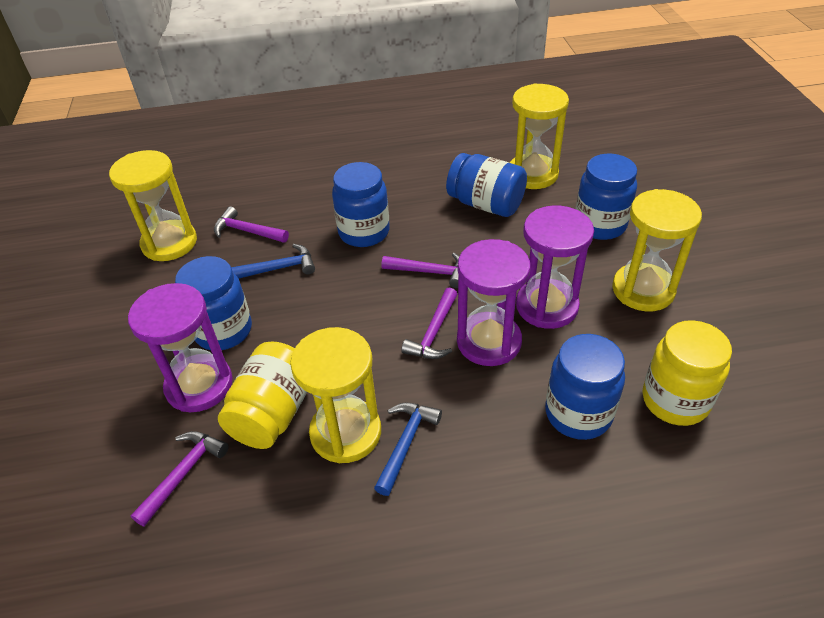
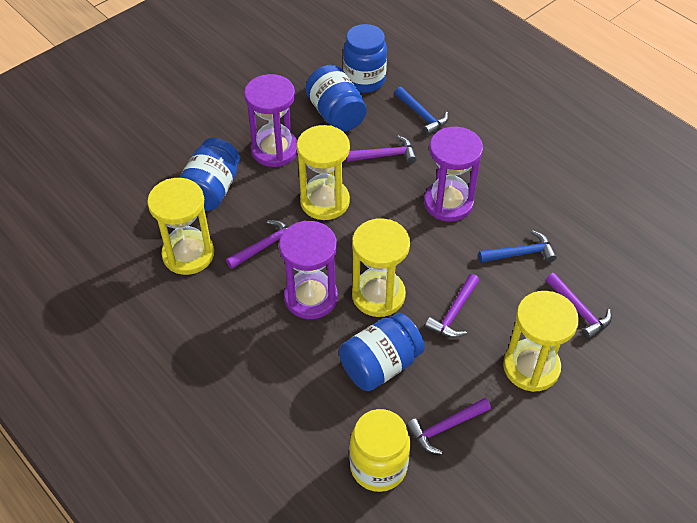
blue jar: 5 -> 4
purple hammer: 4 -> 5
yellow jar: 2 -> 1

